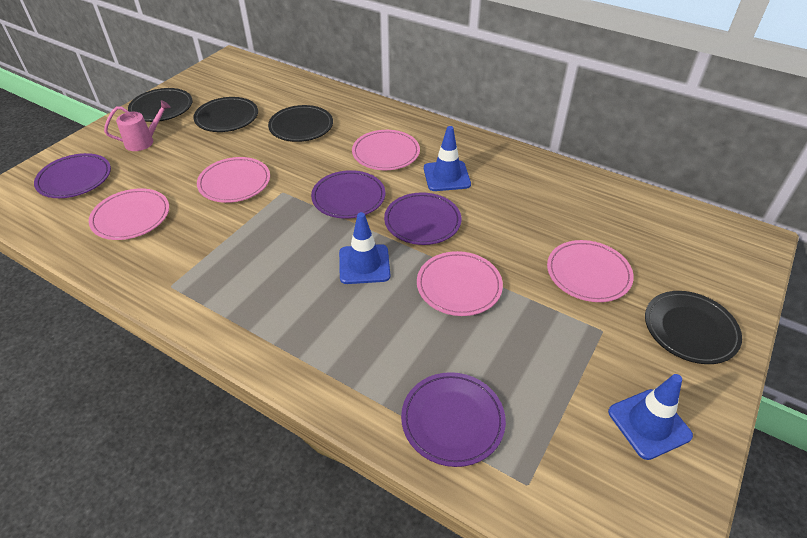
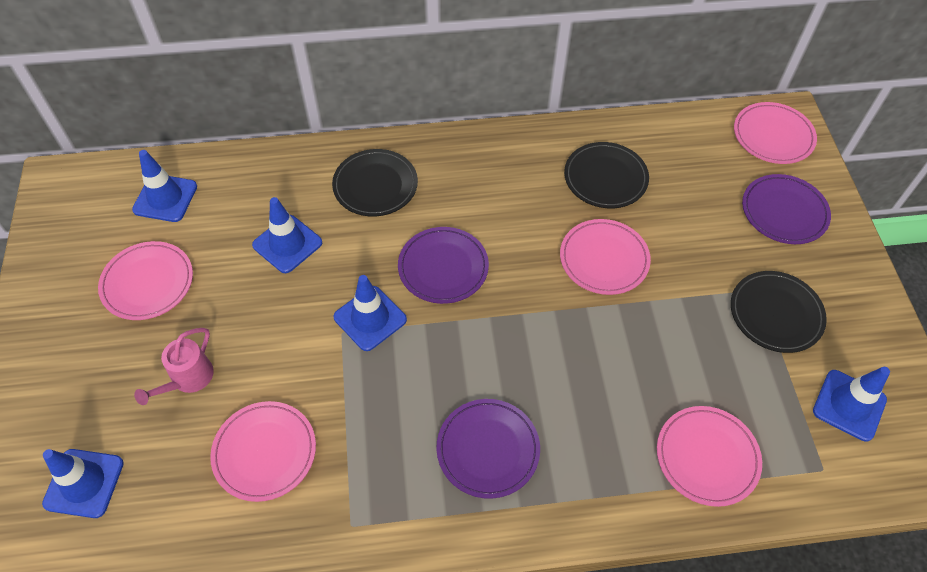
black plate: 4 -> 3
blue traffic cone: 3 -> 5
purple plate: 4 -> 3

